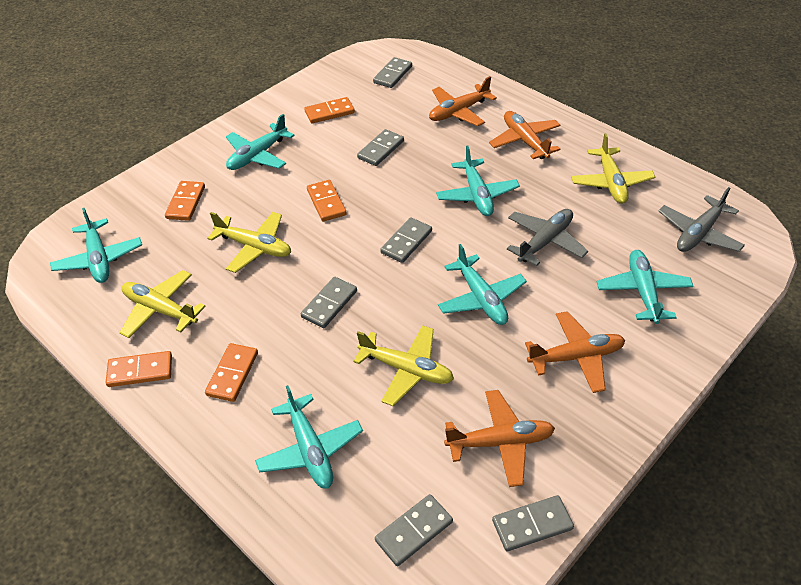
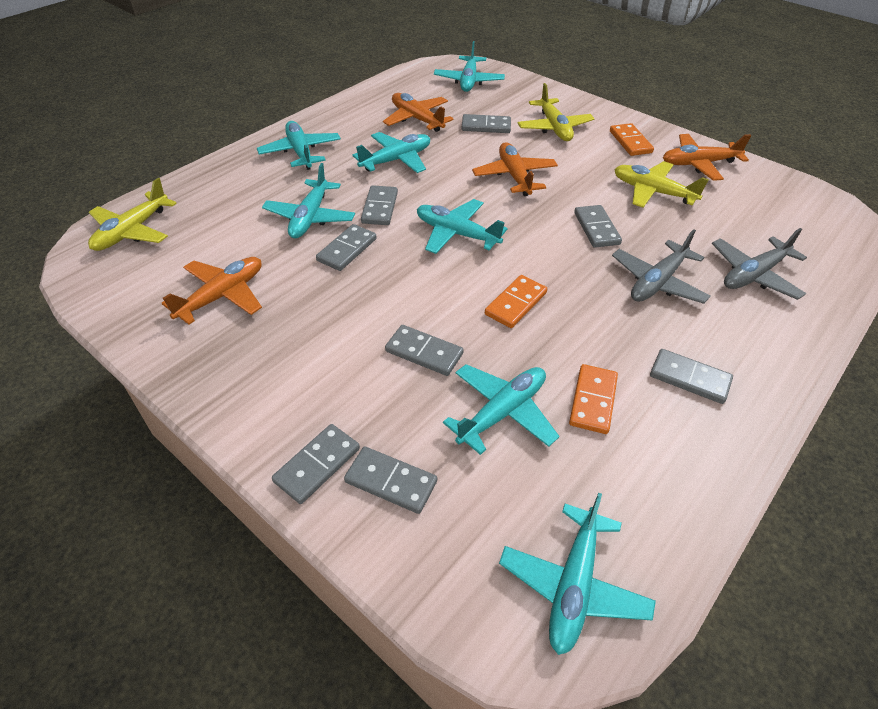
grey domino: 6 -> 8
orange domino: 5 -> 3
turquoise plane: 6 -> 7
yellow plane: 4 -> 3

